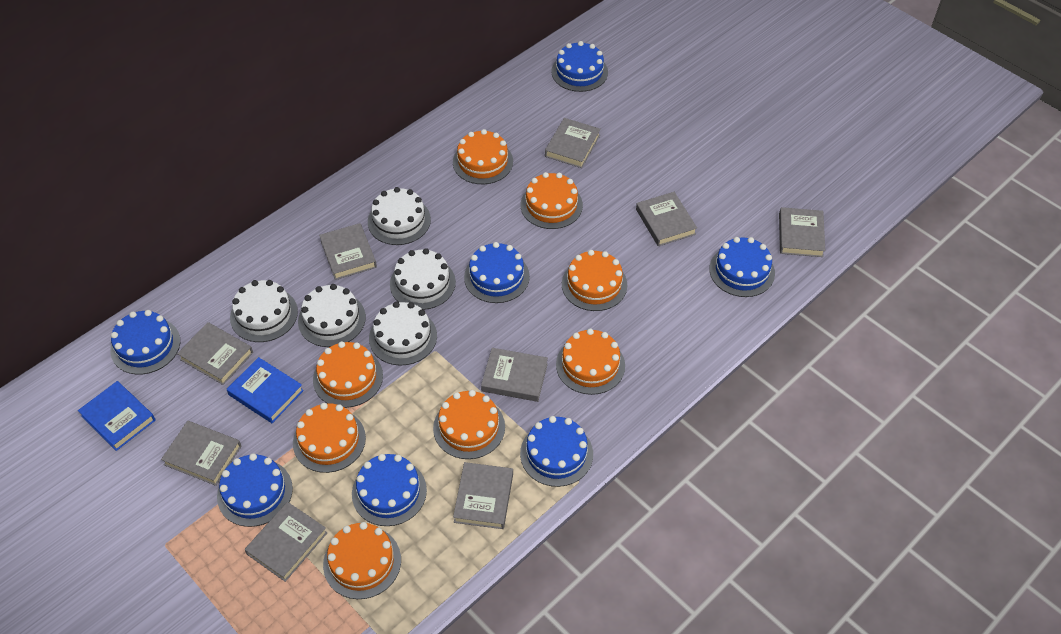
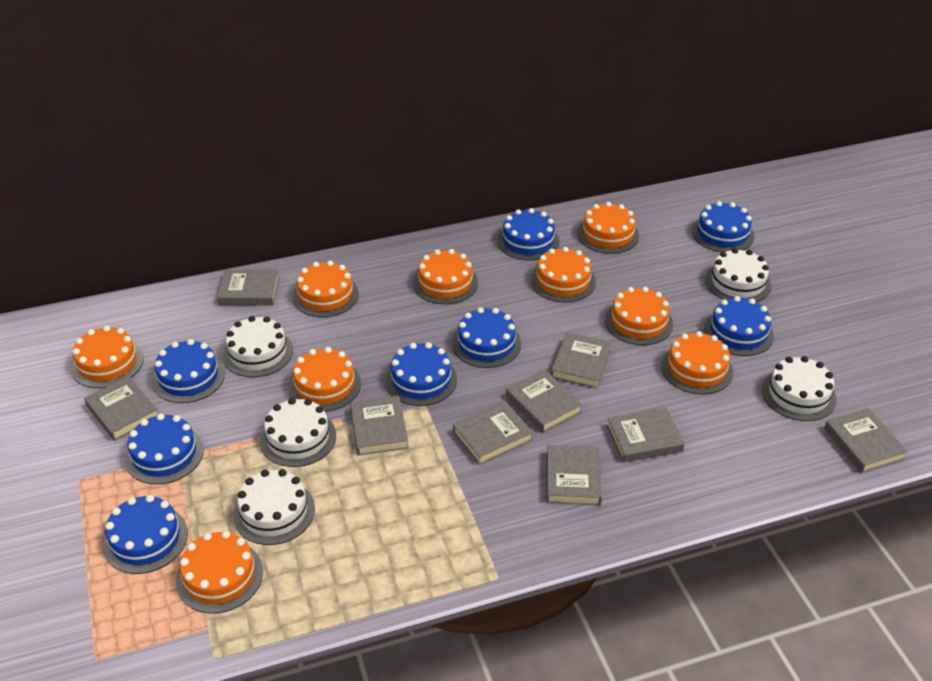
blue book: 2 -> 0
blue cake: 7 -> 8
orange cake: 8 -> 9

